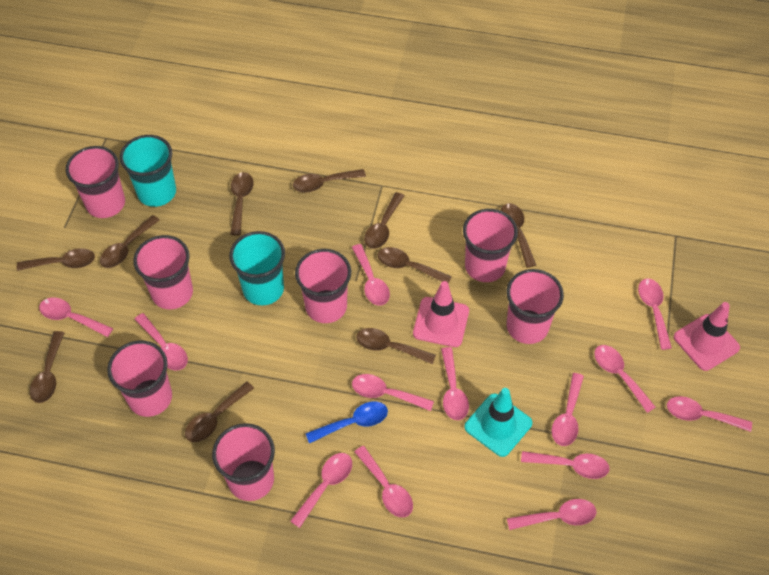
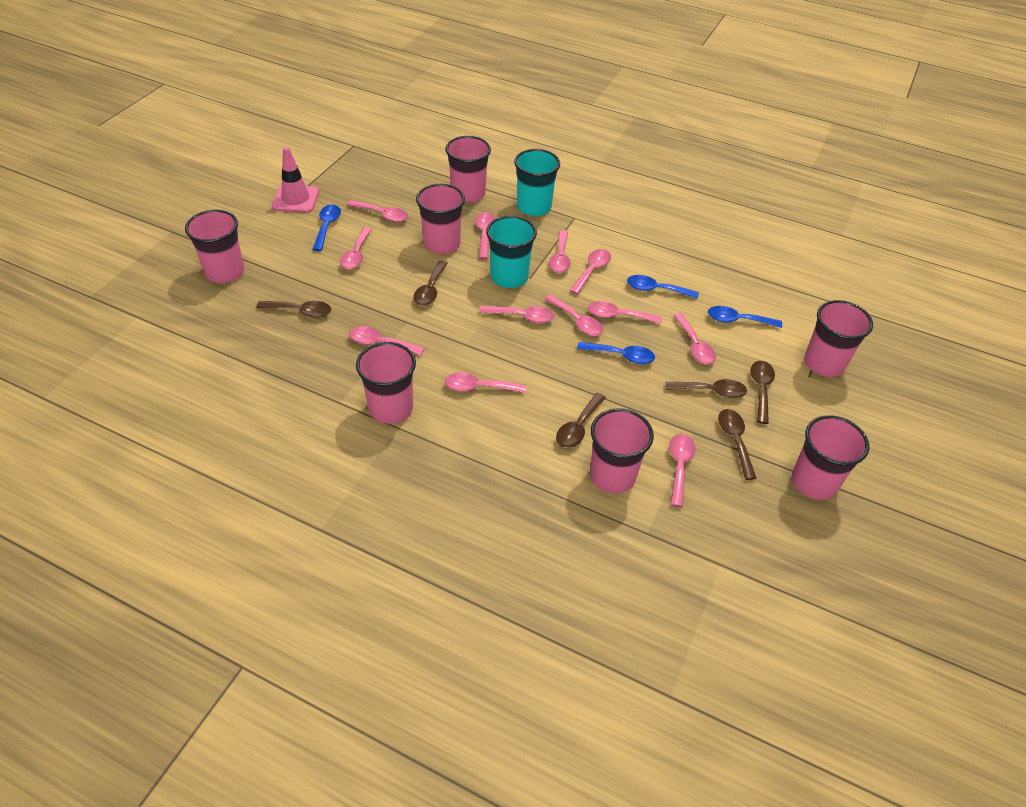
blue spoon: 1 -> 4
brown spoon: 10 -> 6
pink spoon: 13 -> 12
pink traffic cone: 2 -> 1
turquoise traffic cone: 1 -> 0

